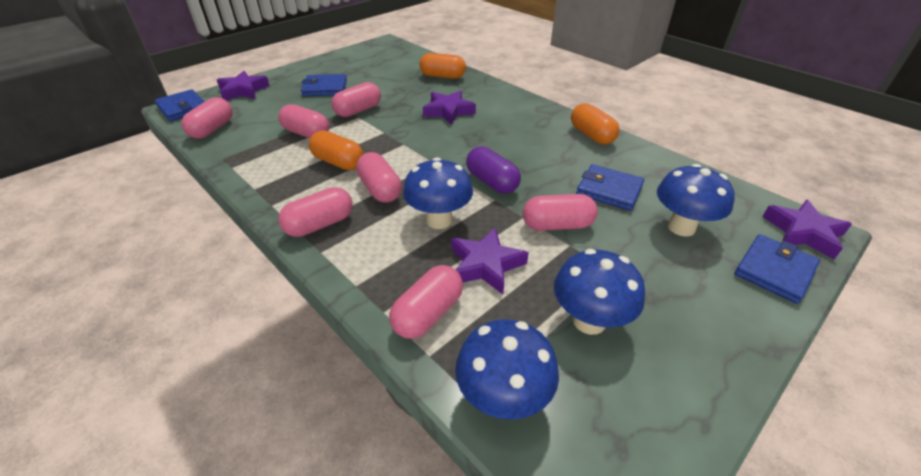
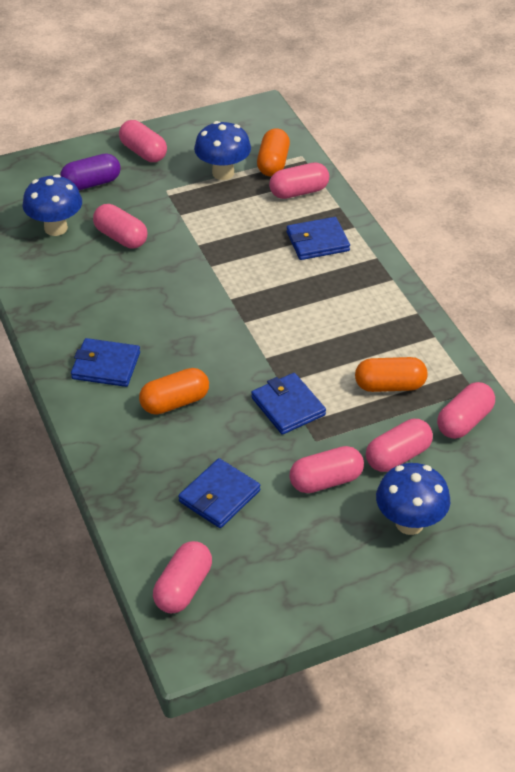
blue mushroom: 4 -> 3
purple star: 4 -> 0

